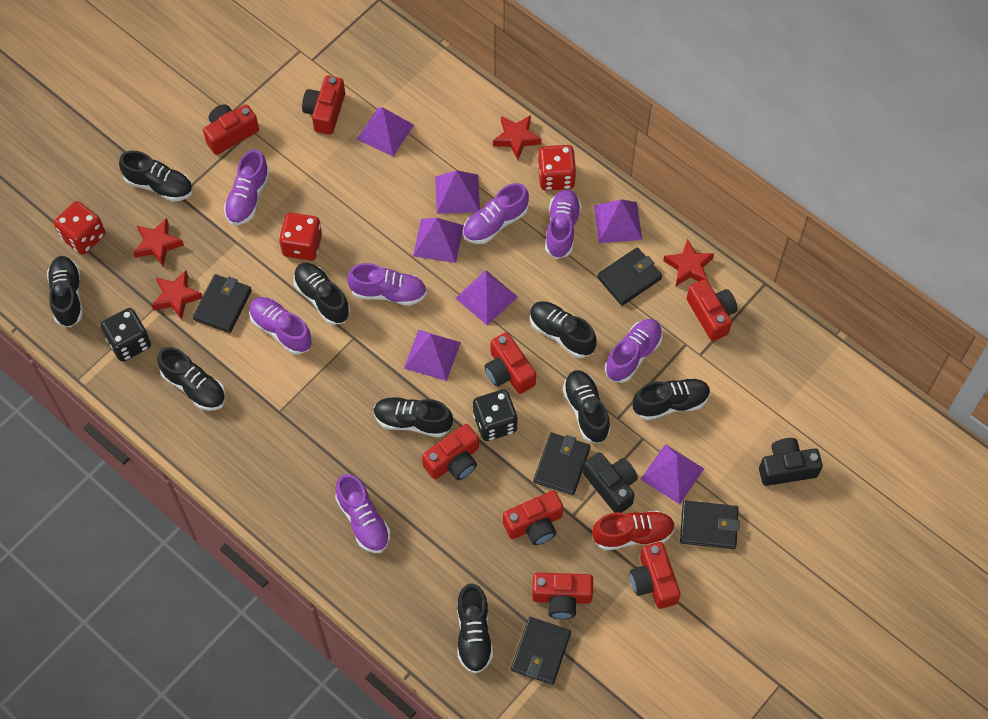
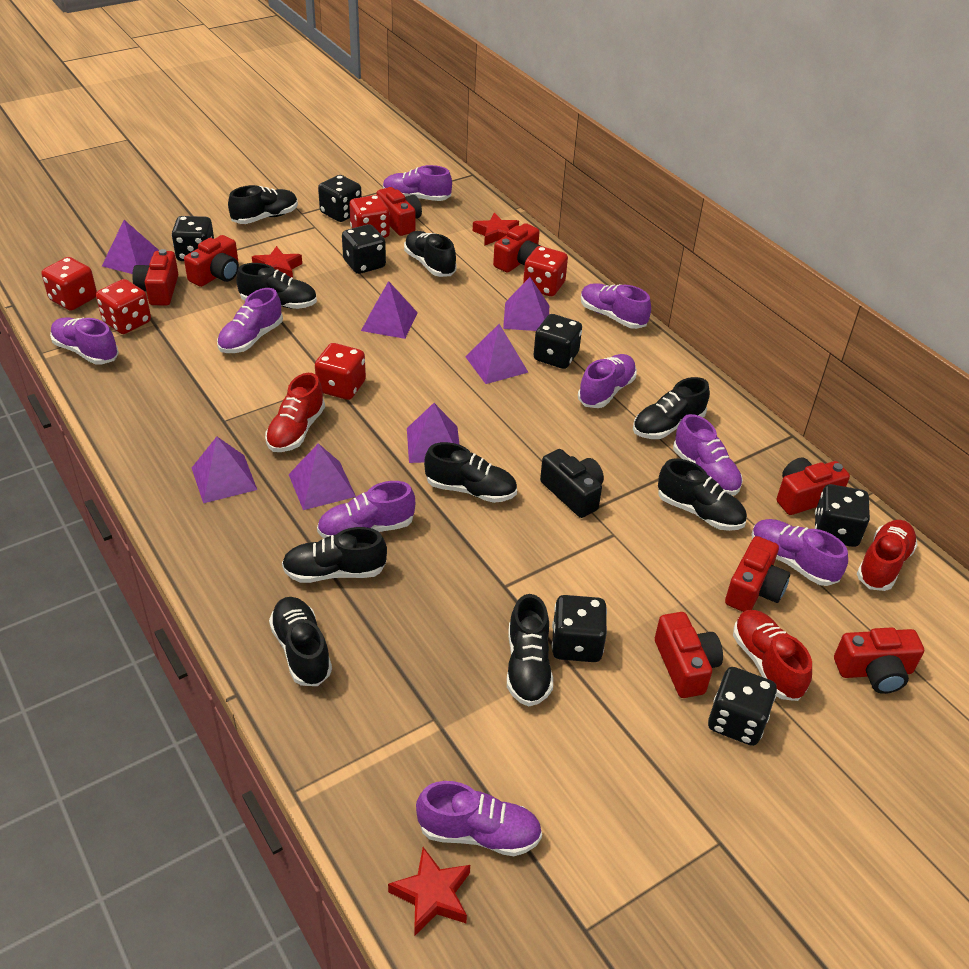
black camera: 2 -> 1
black dice: 2 -> 7
black wallet: 5 -> 0
purple shoe: 7 -> 9
red dice: 3 -> 5
red shoe: 1 -> 3
red star: 4 -> 3

